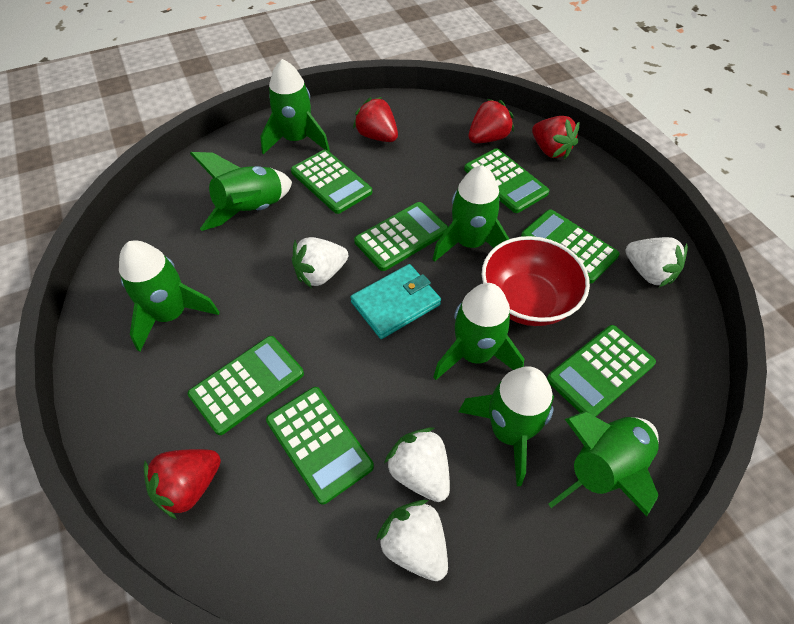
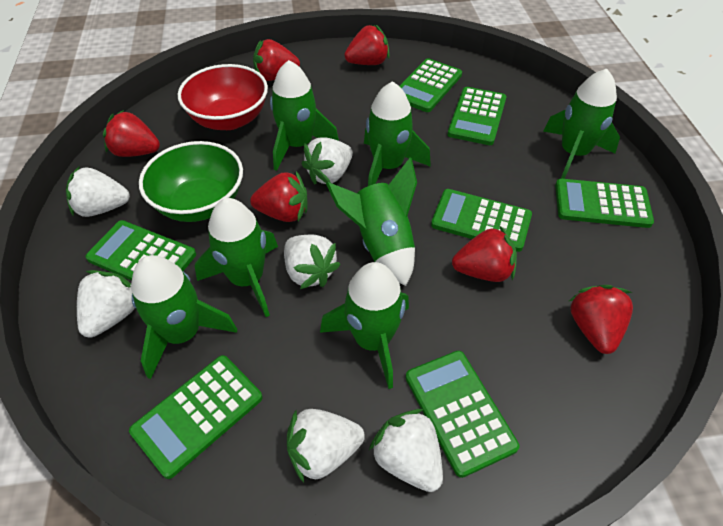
green bowl: 0 -> 1
red strawberry: 4 -> 6
turquoise wallet: 1 -> 0
white strawberry: 4 -> 6

